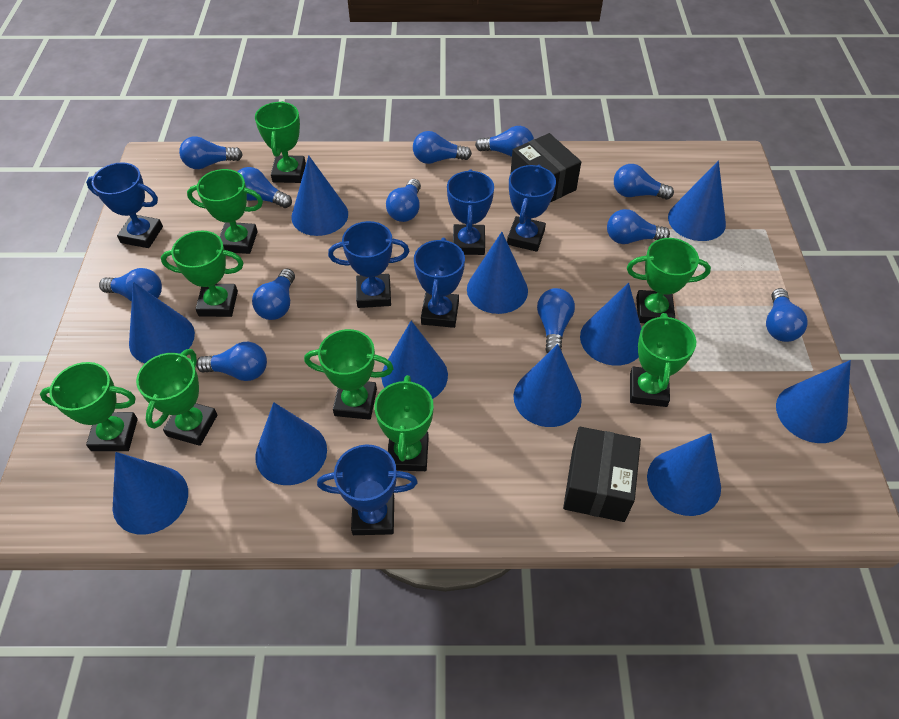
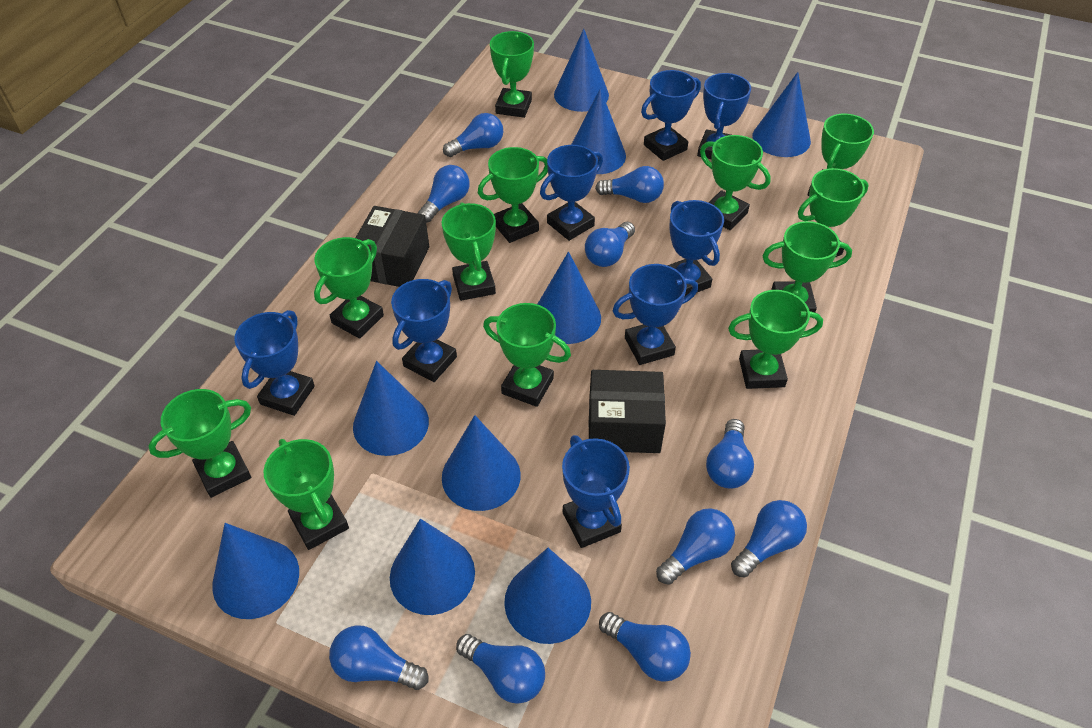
blue cone: 11 -> 9
blue light bulb: 12 -> 10
blue trophy: 6 -> 8
green trophy: 9 -> 12

